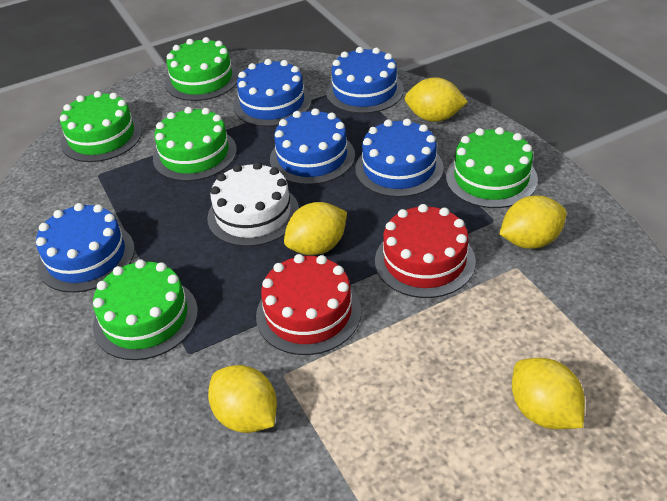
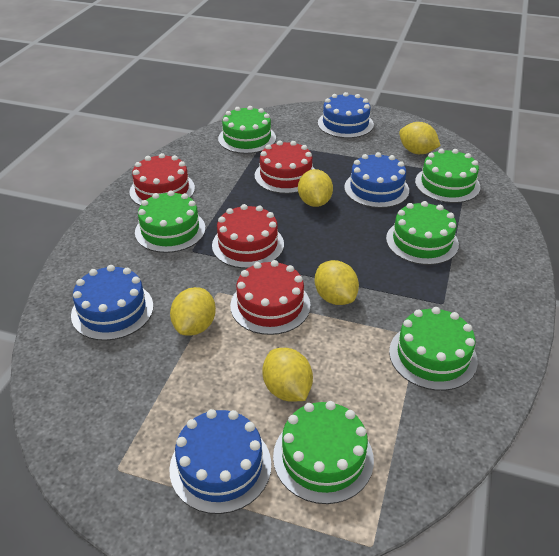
blue cake: 5 -> 4
green cake: 5 -> 6
red cake: 2 -> 4
white cake: 1 -> 0

